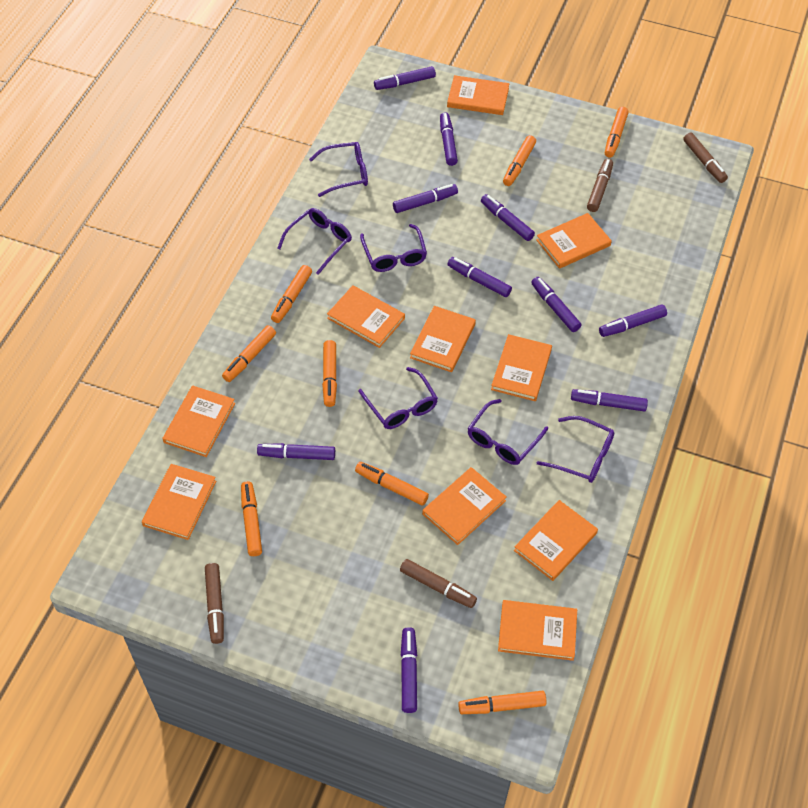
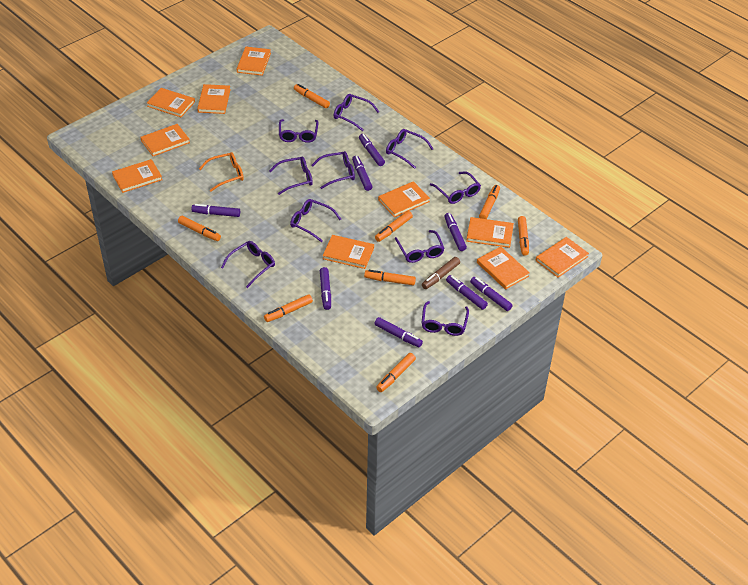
brown marker: 4 -> 1
orange glasses: 0 -> 1
purple glasses: 6 -> 10
purple marker: 10 -> 8

